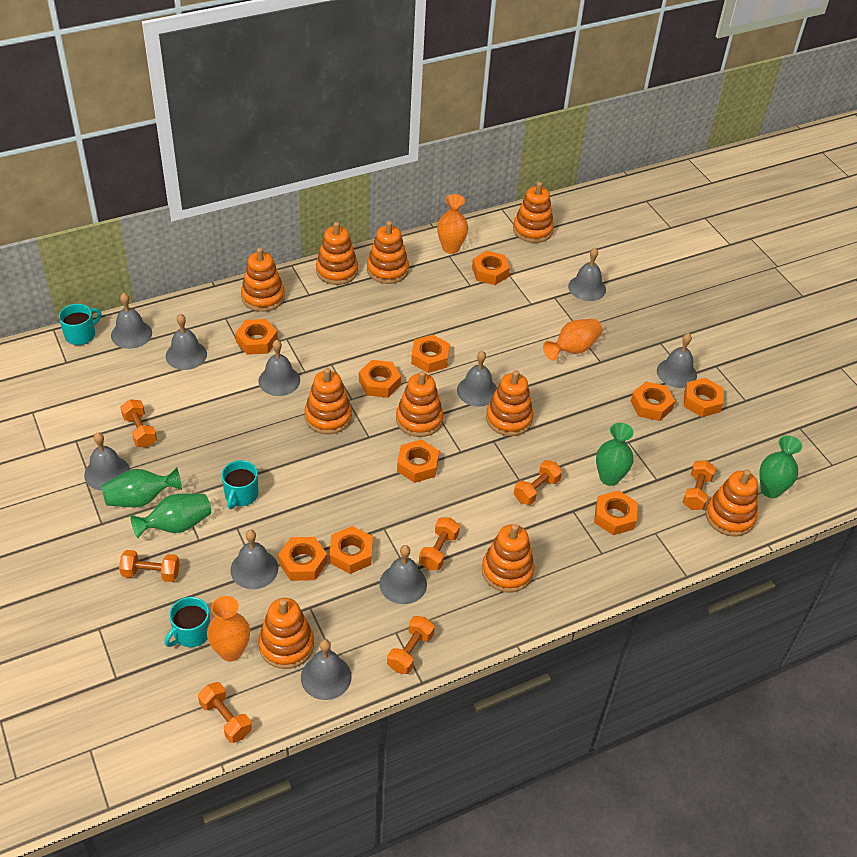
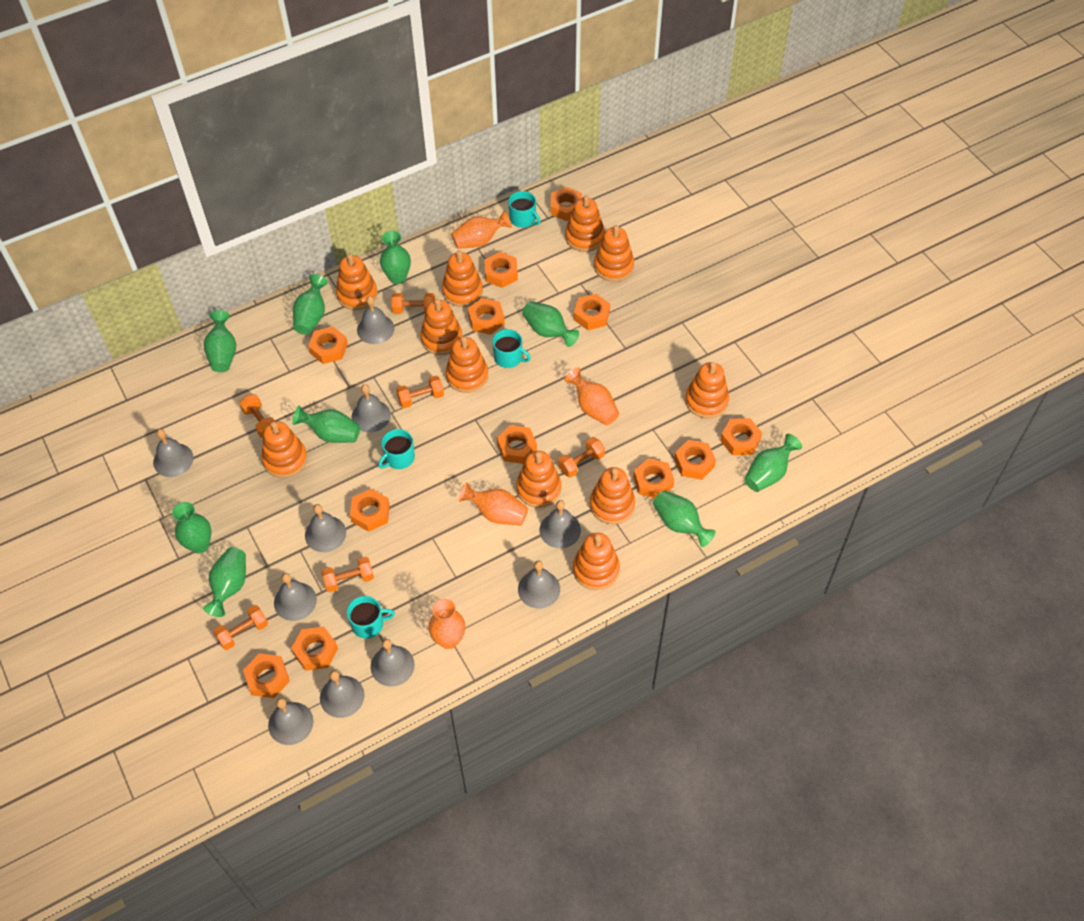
green vase: 4 -> 9
orange dumbbell: 7 -> 6
orange nut: 10 -> 12
orange stacking toy: 10 -> 11
orange vase: 3 -> 4
turquoise mug: 3 -> 4

